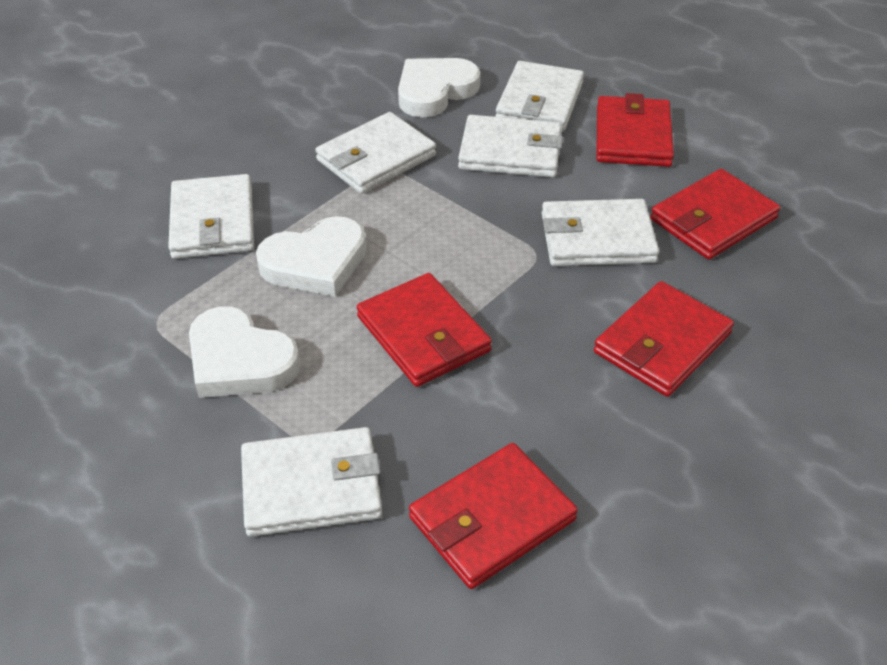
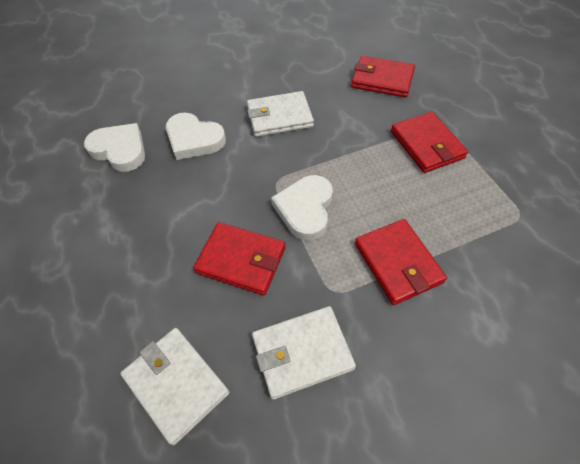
red wallet: 5 -> 4
white wallet: 6 -> 3

